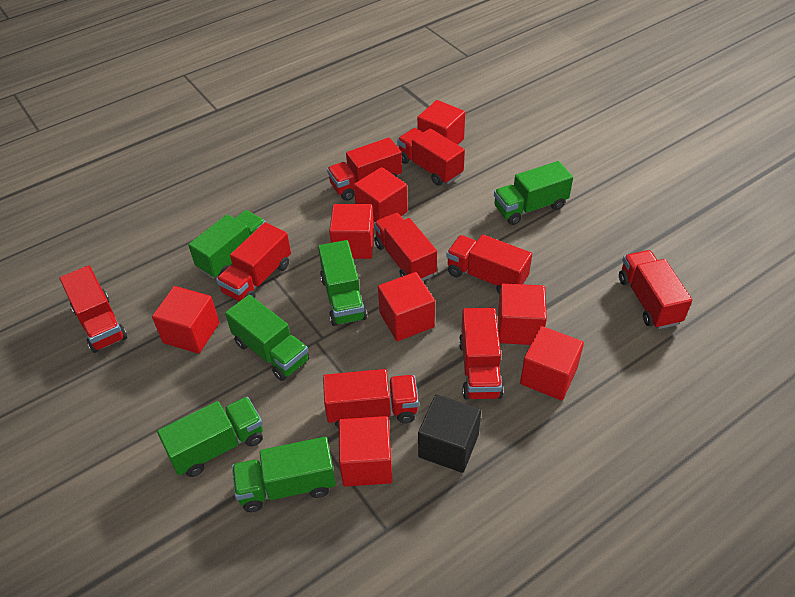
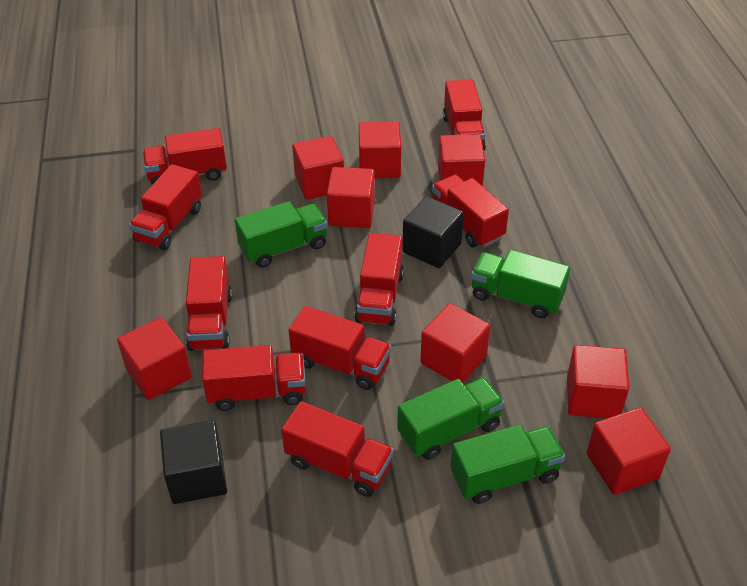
black cube: 1 -> 2
green truck: 6 -> 4

